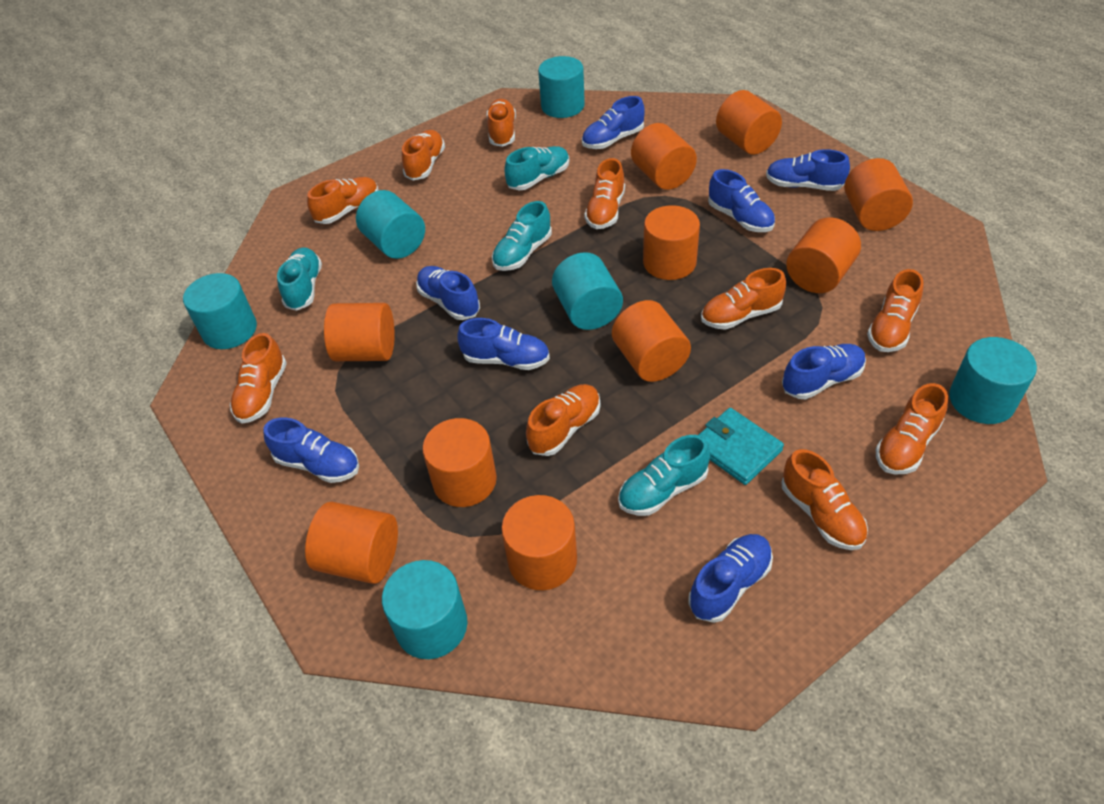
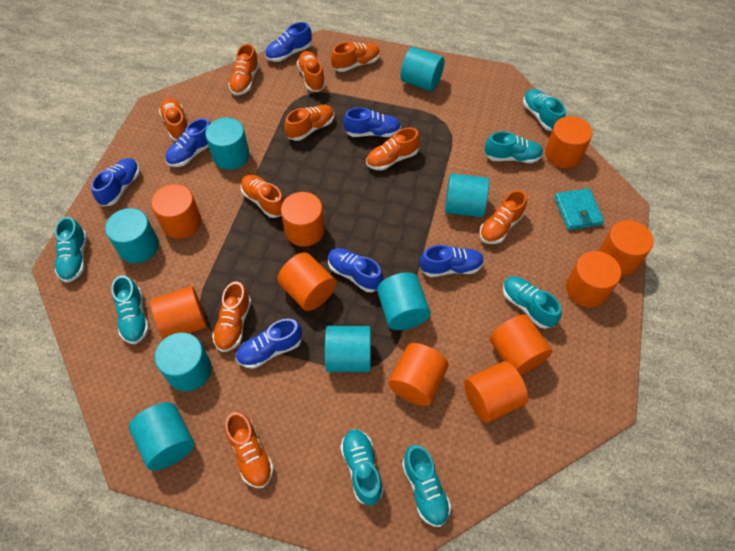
blue shoe: 8 -> 7
turquoise cylinder: 6 -> 8
turquoise shoe: 4 -> 7

